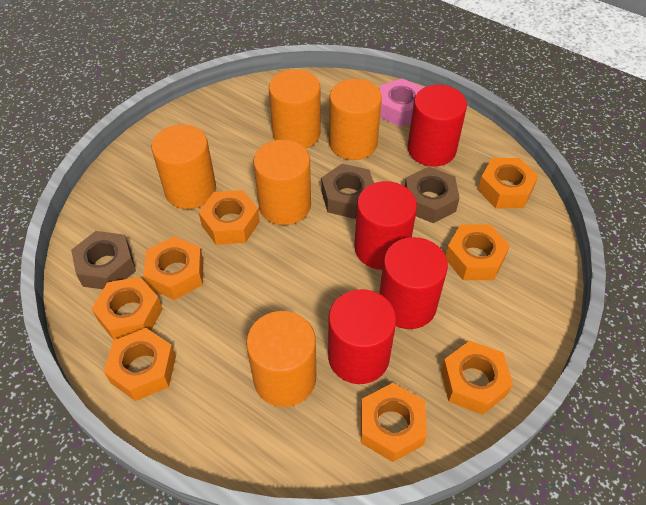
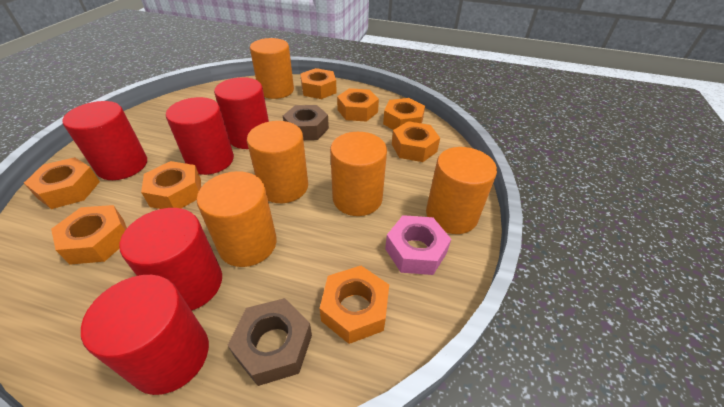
brown nut: 3 -> 2
red cylinder: 4 -> 5

